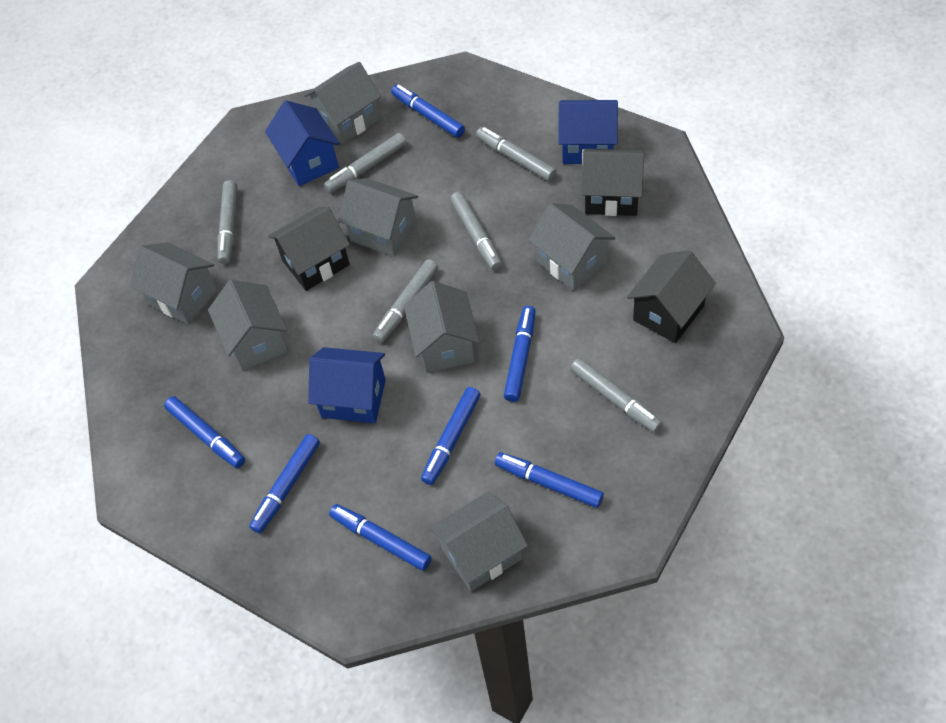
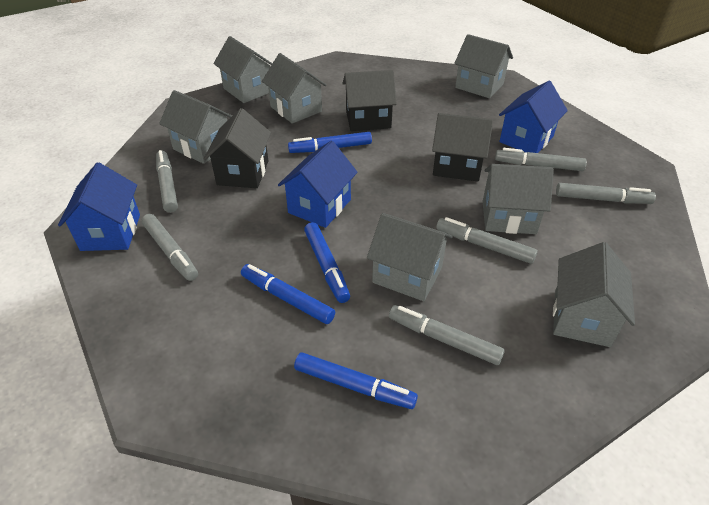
blue marker: 7 -> 4

